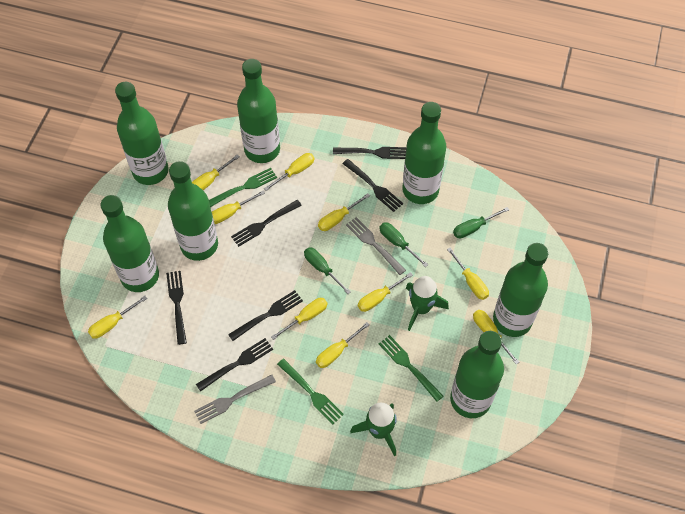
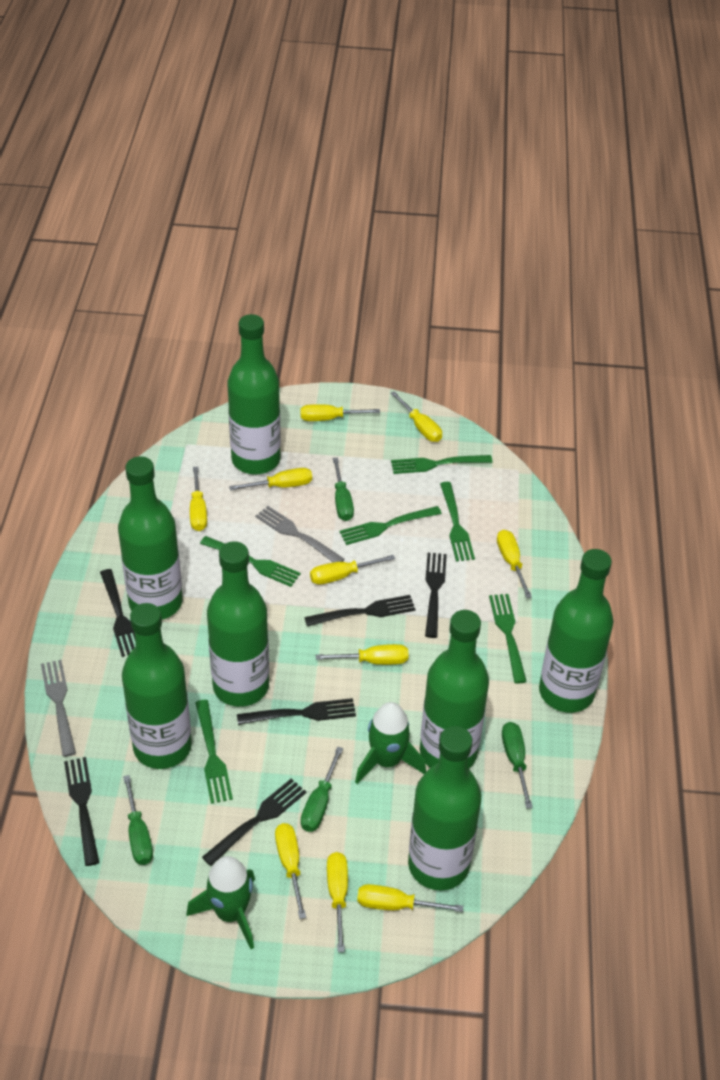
green fork: 3 -> 6
green screwdriver: 3 -> 4

